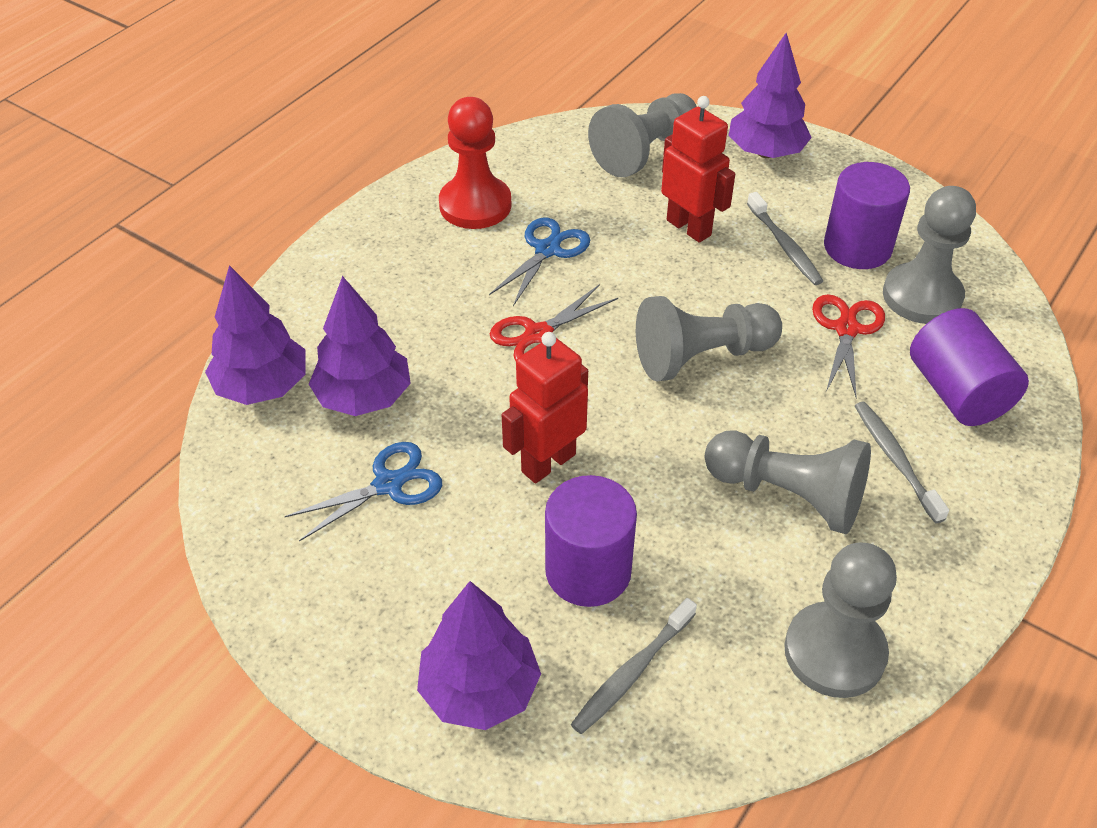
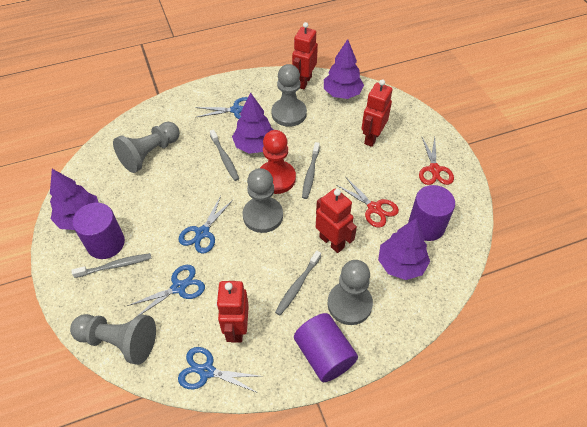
blue scissors: 2 -> 4
grey toothbrush: 3 -> 4
red robot: 2 -> 4

